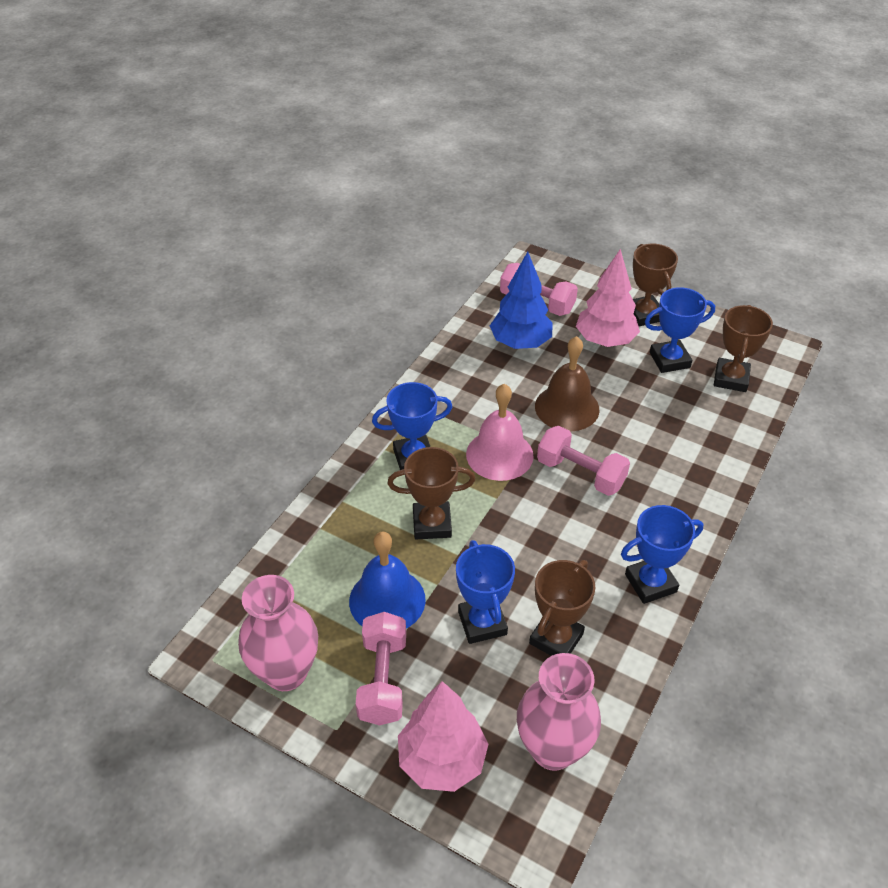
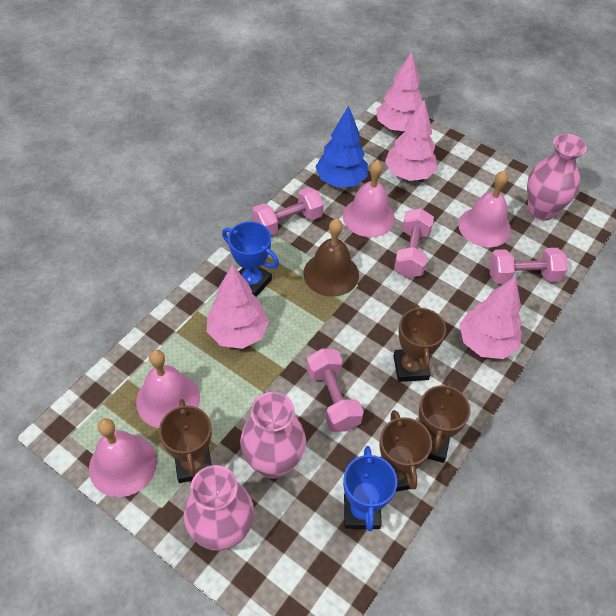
blue bell: 1 -> 0
blue trophy: 4 -> 2
pink bell: 1 -> 4
pink dumbbell: 3 -> 4
pink tree: 2 -> 4
pink vase: 2 -> 3

